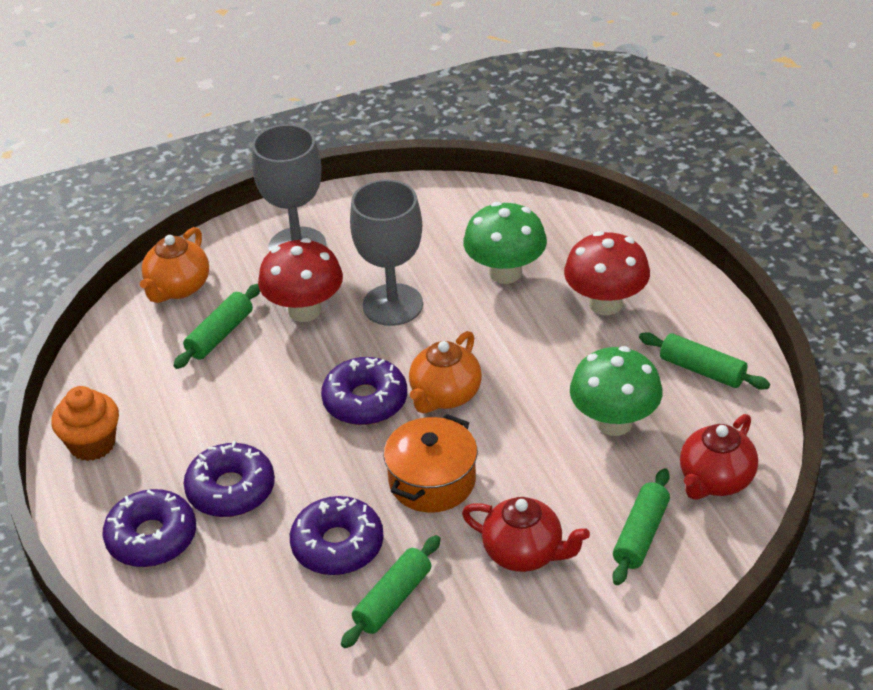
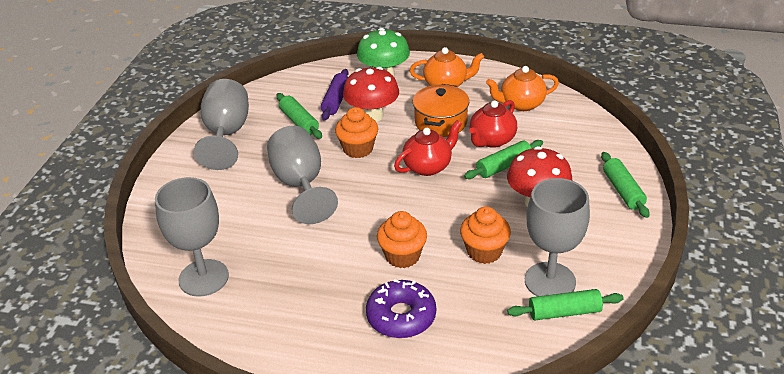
green mushroom: 2 -> 1
grey goblet: 2 -> 4
orange cupcake: 1 -> 3
purple donut: 4 -> 1
purple rolling pin: 0 -> 1

